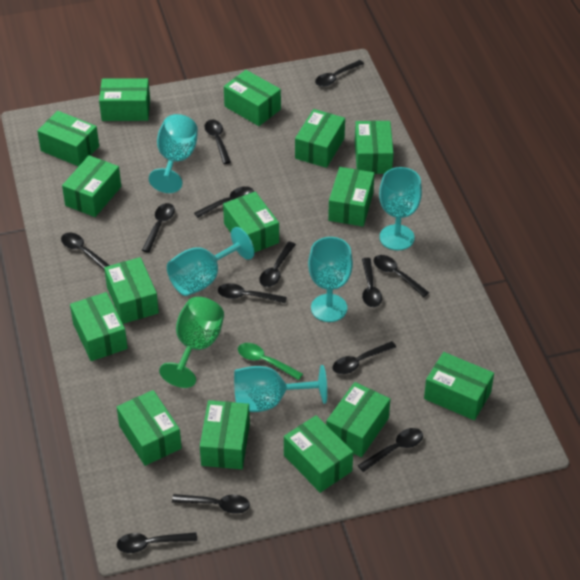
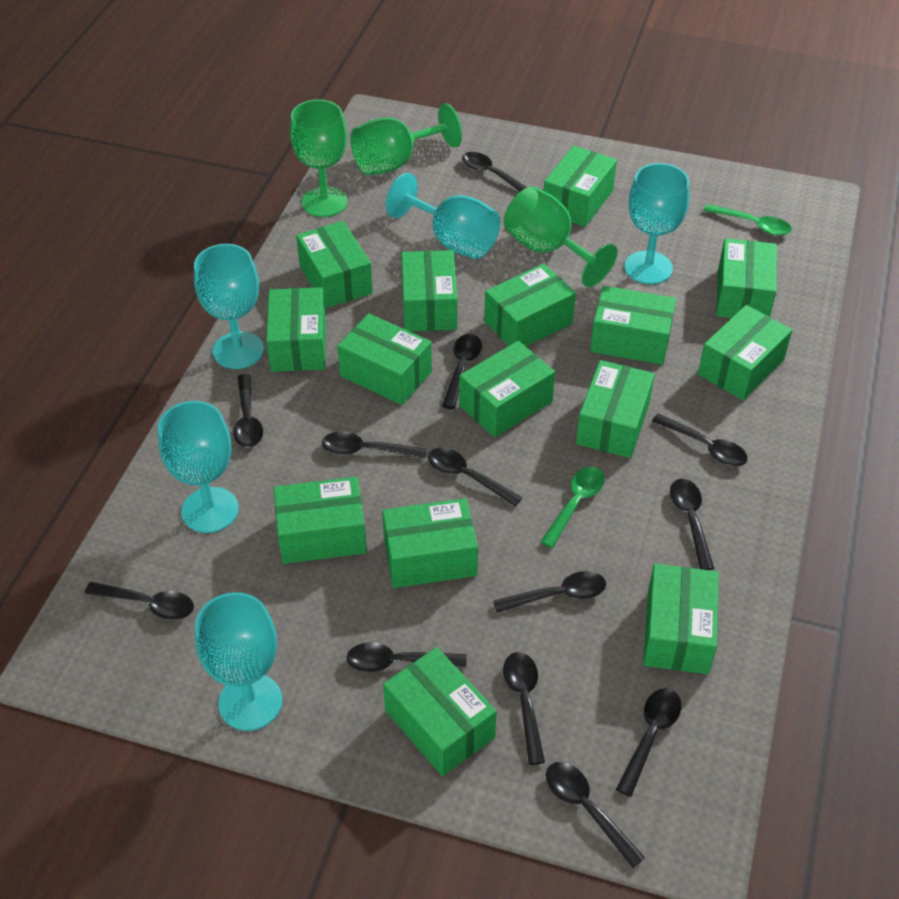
green goblet: 1 -> 3
green spoon: 1 -> 2

